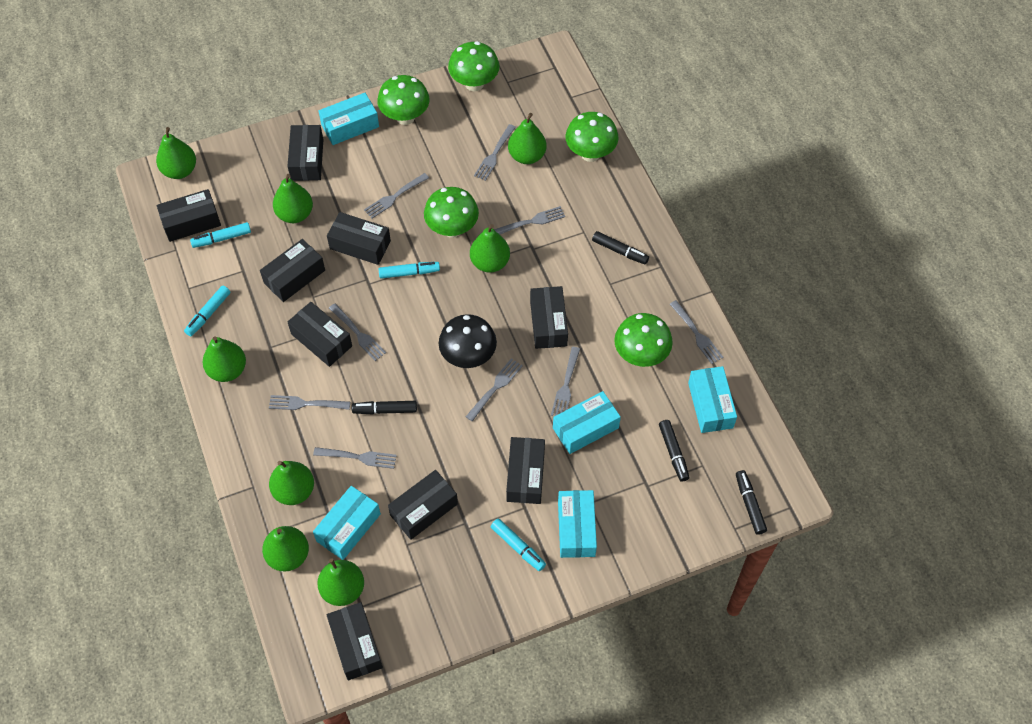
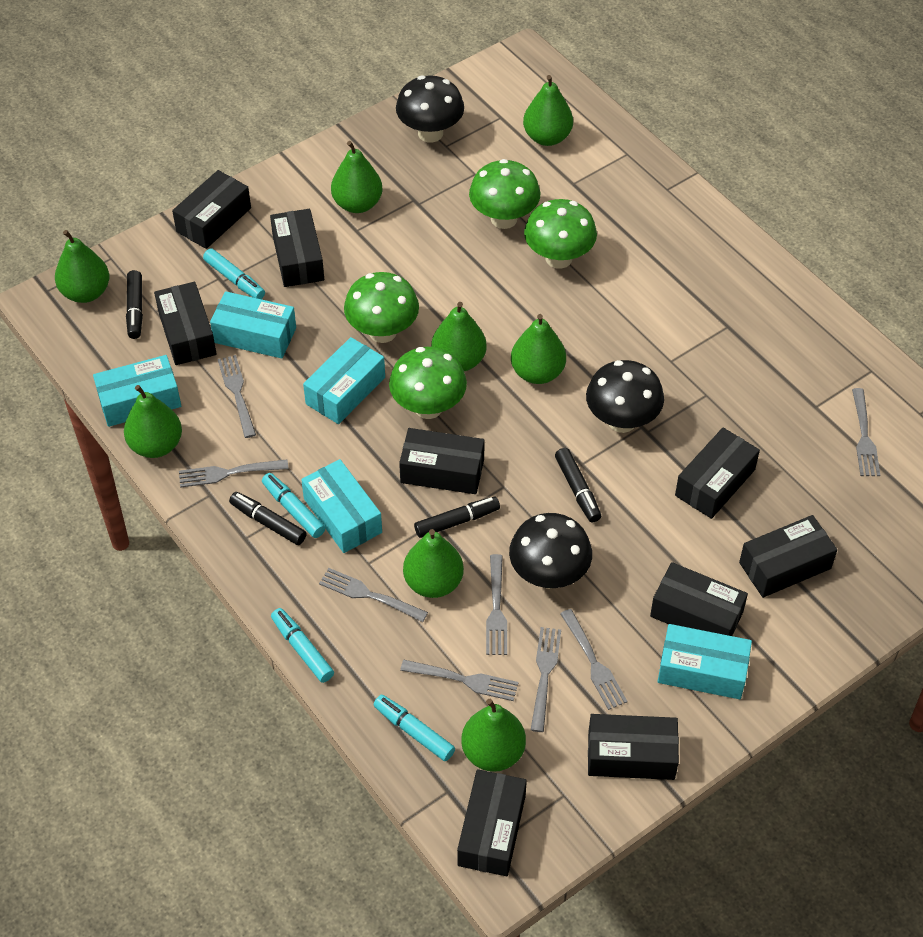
black mushroom: 1 -> 3
green mushroom: 5 -> 4
grey fork: 9 -> 8

